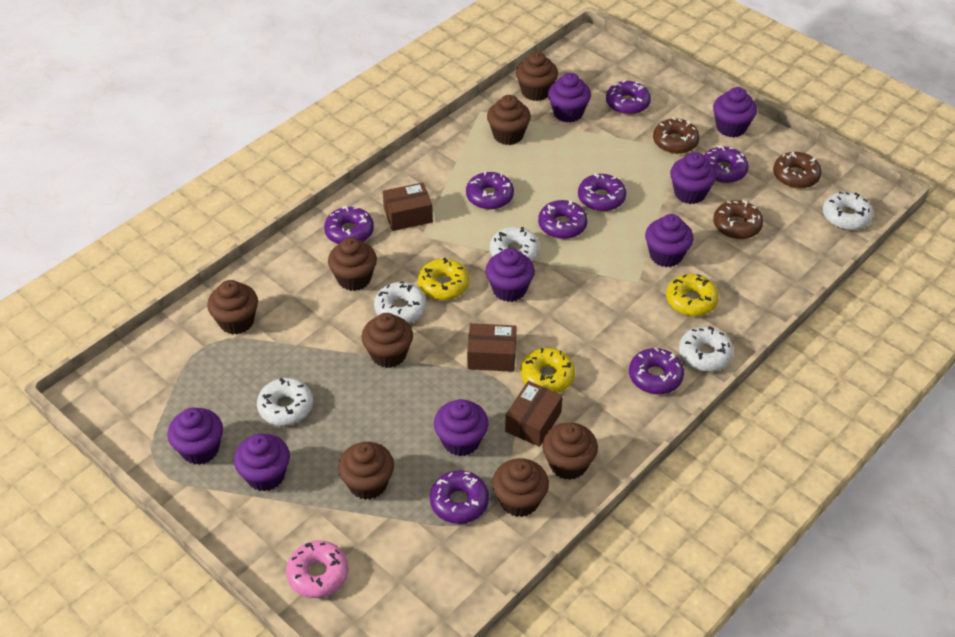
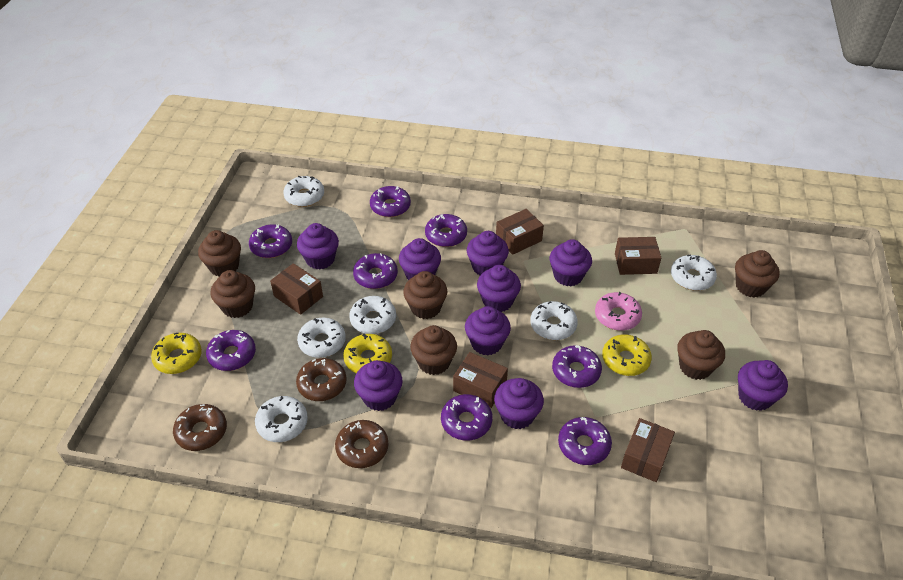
brown box: 3 -> 5
brown cupcake: 8 -> 6
purple cupcake: 8 -> 9
white donut: 5 -> 6

